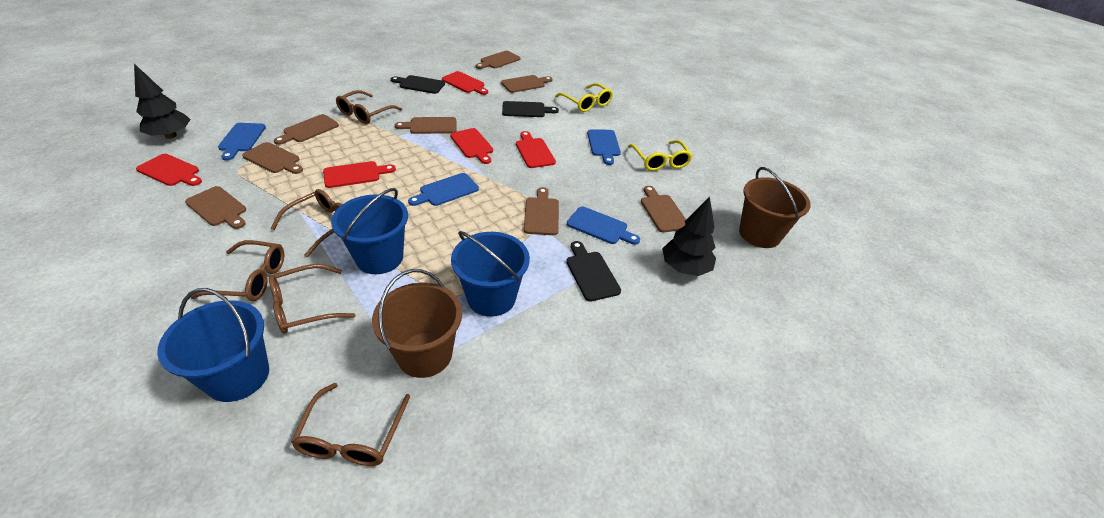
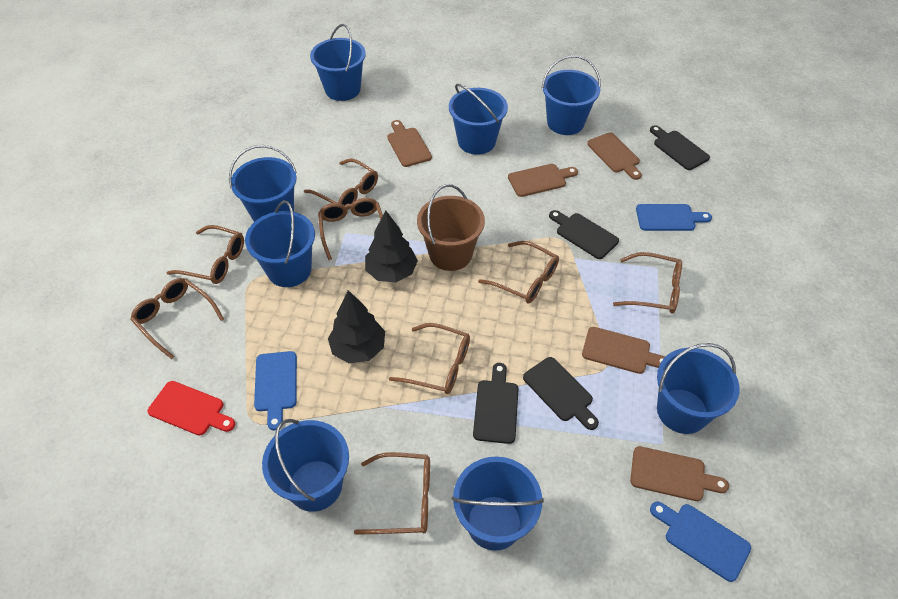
black cutting board: 3 -> 4
blue bucket: 3 -> 8
blue cutting board: 4 -> 3
brown bucket: 2 -> 1
brown cutting board: 8 -> 5
brown glasses: 5 -> 8
red cutting board: 5 -> 1
yellow glasses: 2 -> 0

